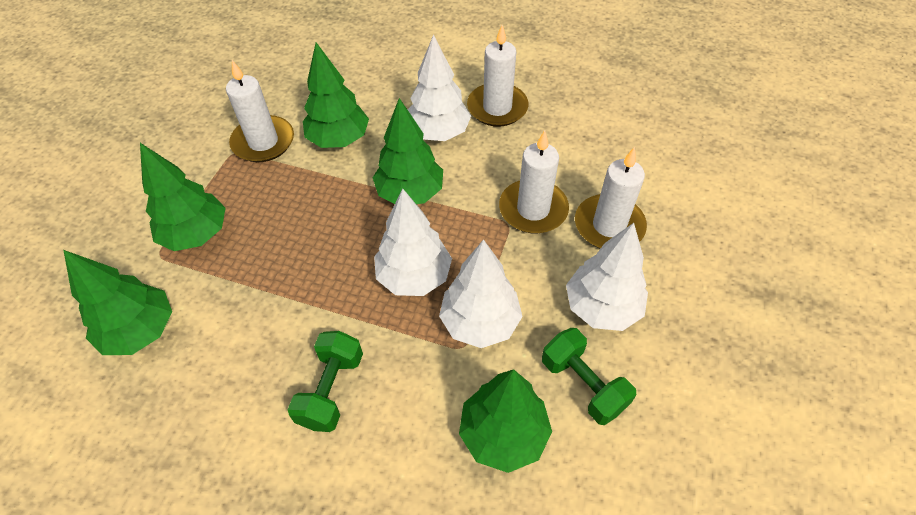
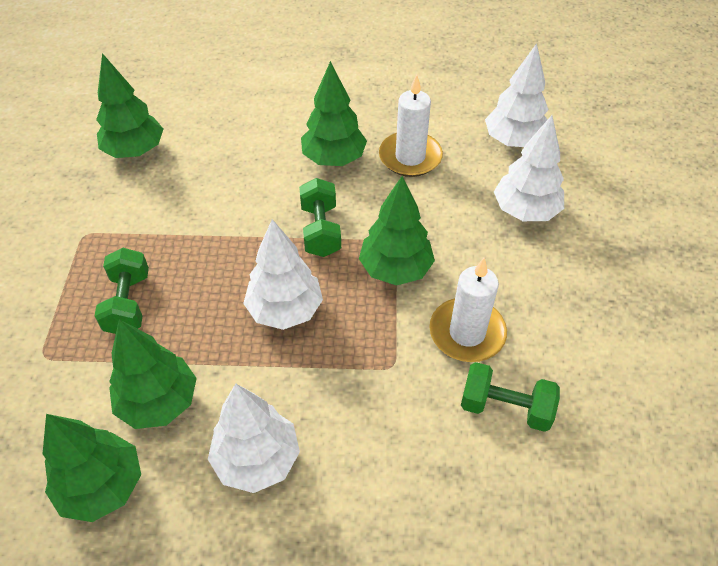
green dumbbell: 2 -> 3
white candle: 4 -> 2

